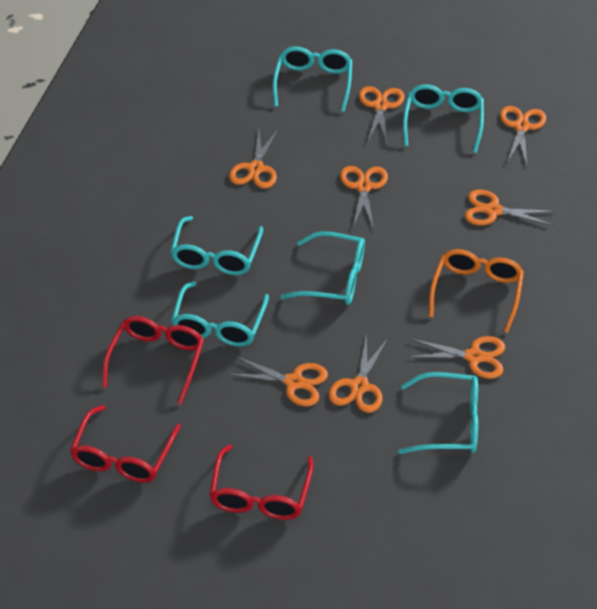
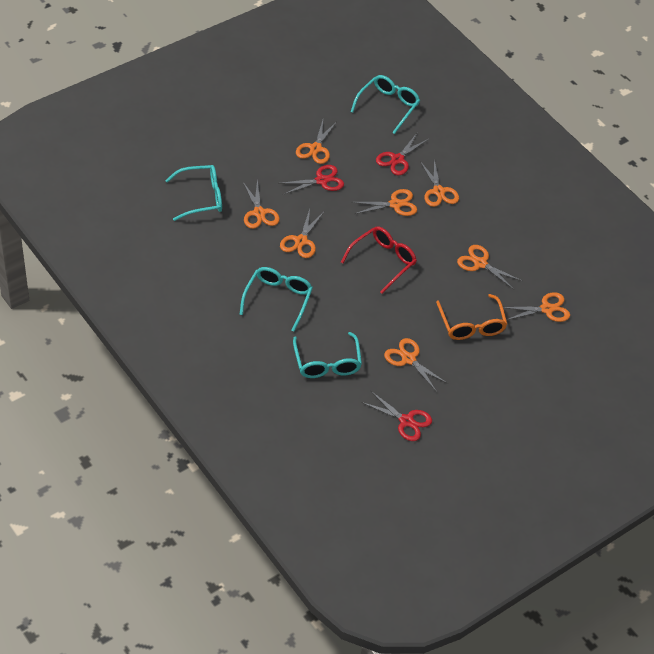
red glasses: 3 -> 1
red scissors: 0 -> 3
turquoise glasses: 6 -> 4

